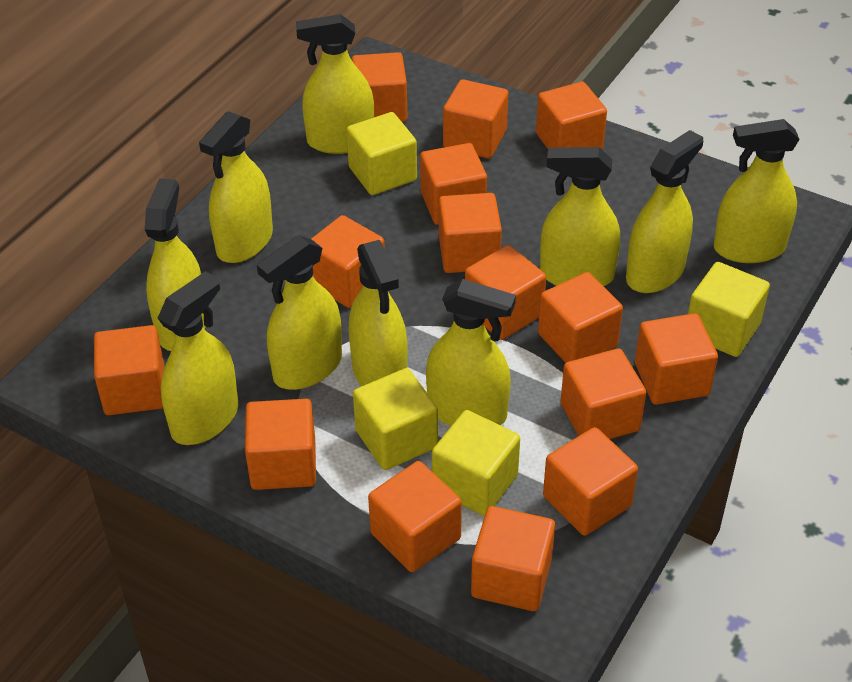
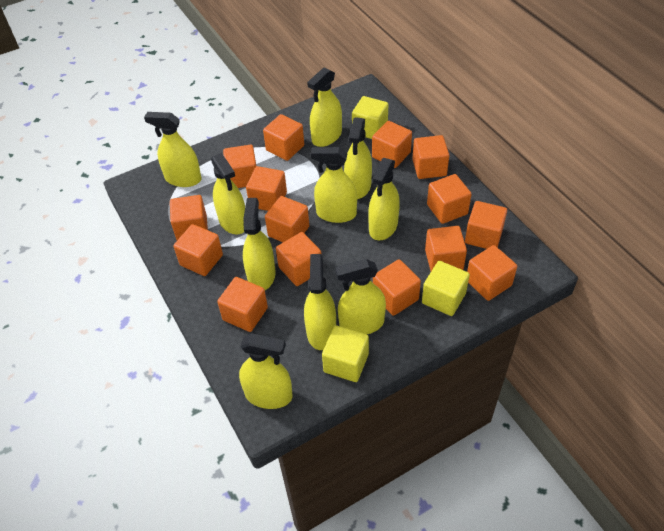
yellow cube: 4 -> 3

